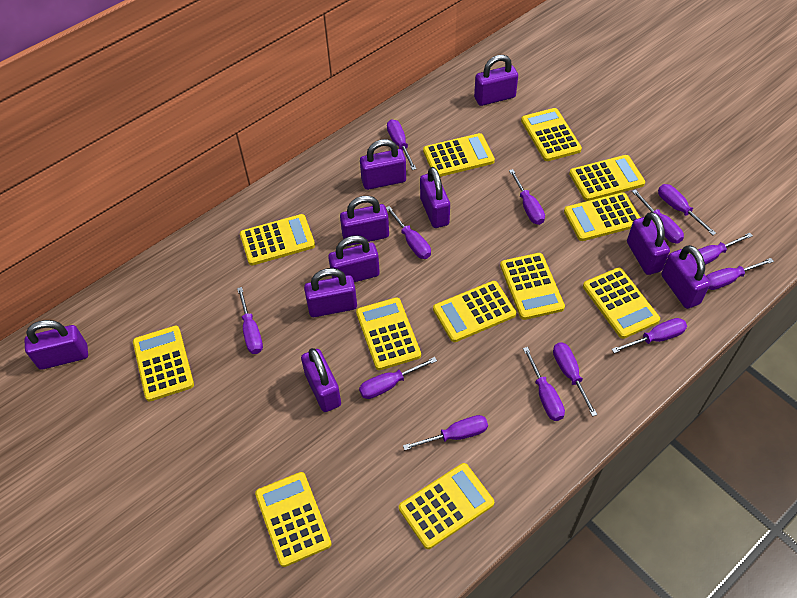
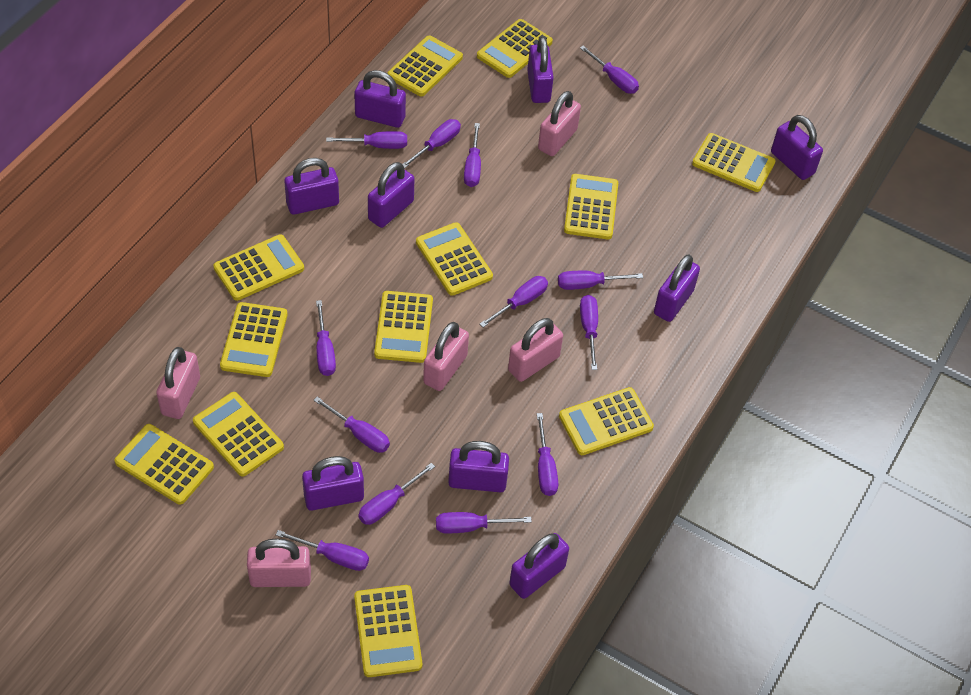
pink padlock: 0 -> 5
purple padlock: 10 -> 9

